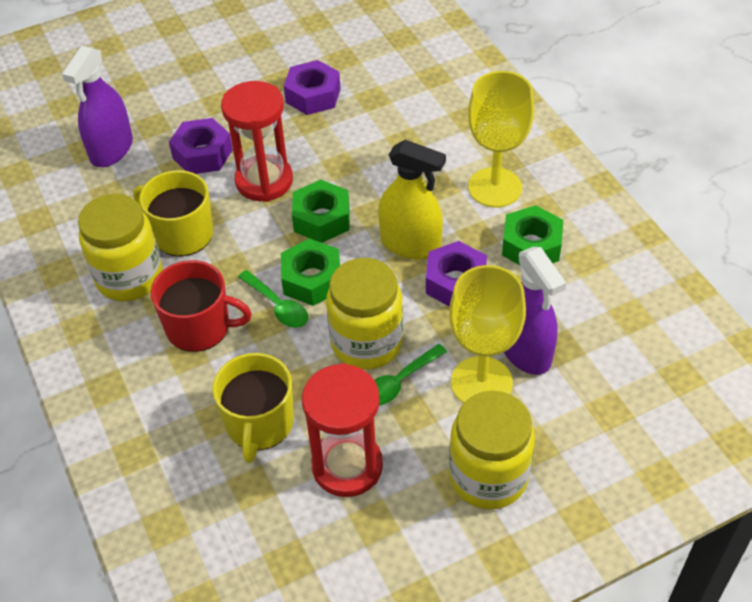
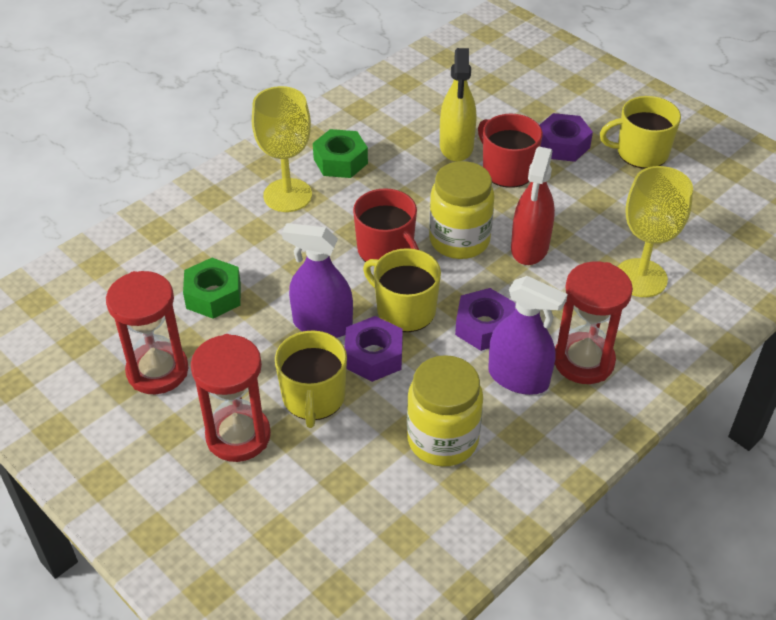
green nut: 3 -> 2
green spoon: 2 -> 0
red hourglass: 2 -> 3
red mug: 1 -> 2
red spray bottle: 0 -> 1
yellow jar: 3 -> 2
yellow mug: 2 -> 3

